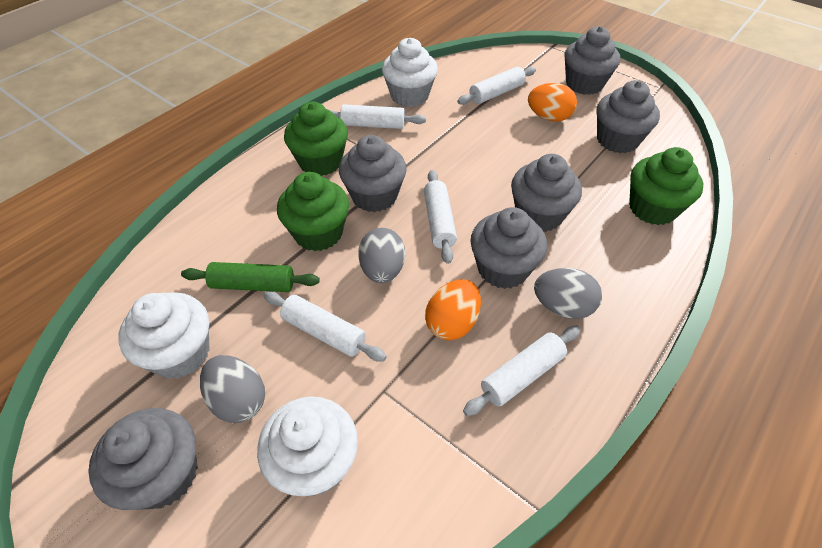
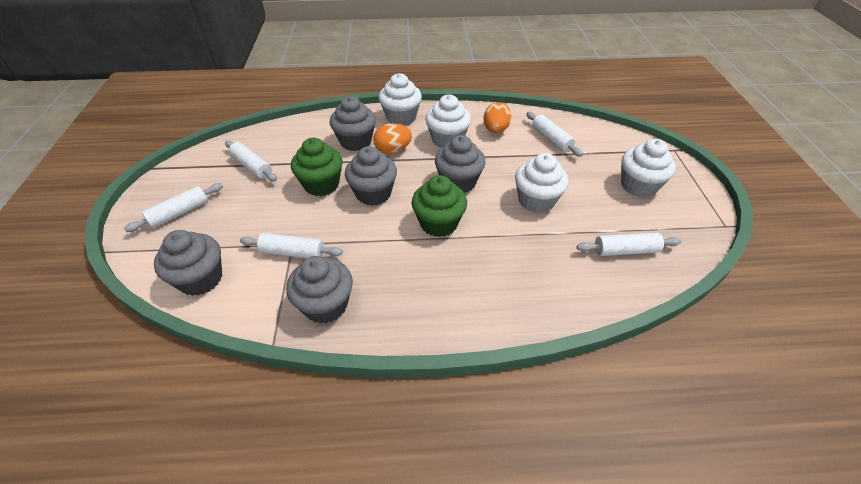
green cupcake: 3 -> 2
green rolling pin: 1 -> 0
grey cupcake: 6 -> 5
grey egg: 3 -> 0
white cupcake: 3 -> 4

